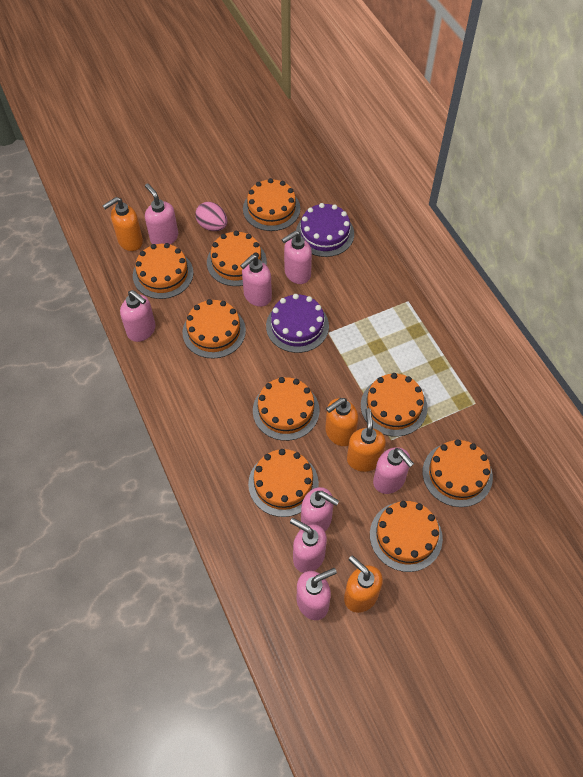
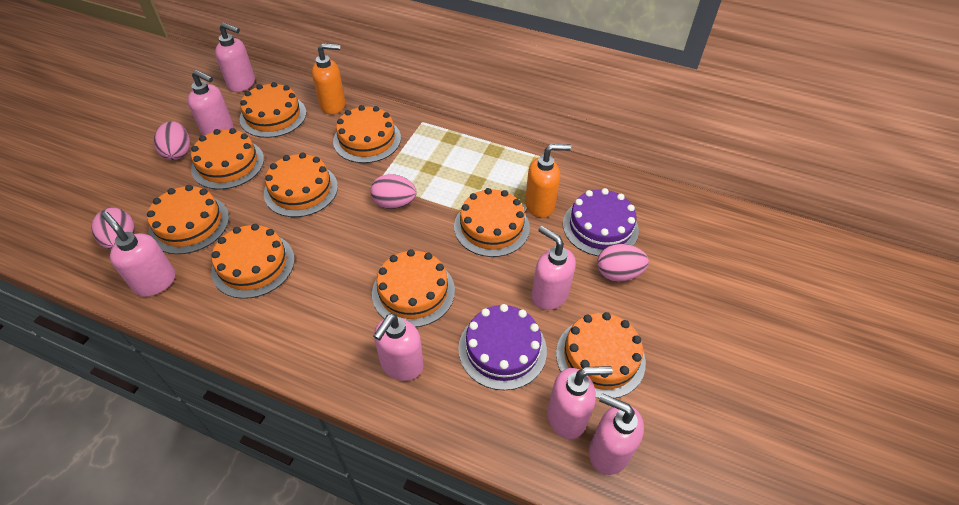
orange soap dispenser: 4 -> 2
pink egg: 1 -> 4
pink soap dispenser: 8 -> 7

